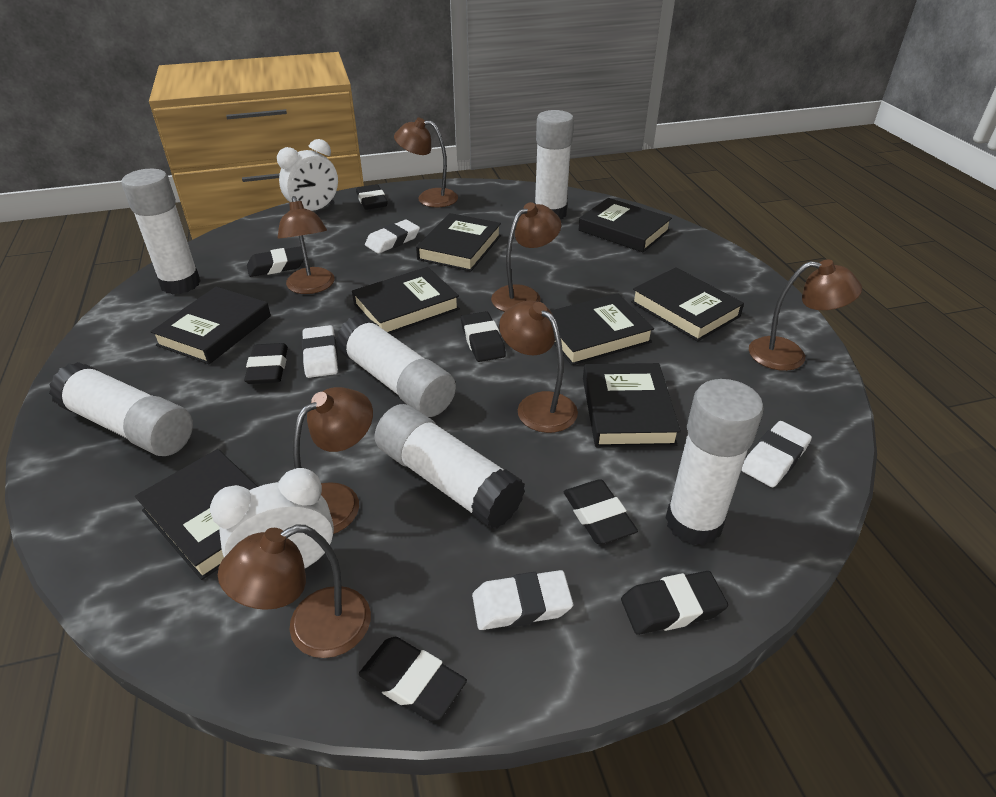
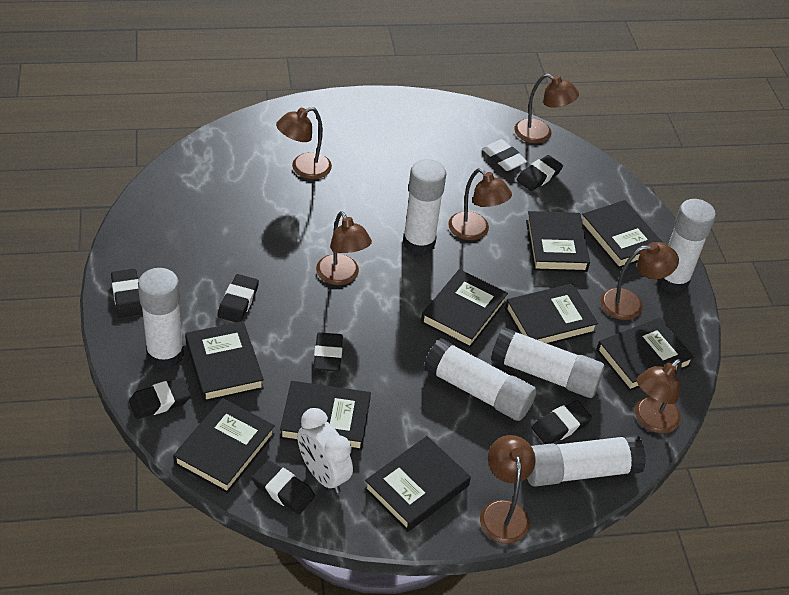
black book: 8 -> 9
white clock: 2 -> 1
white eraser: 4 -> 1

